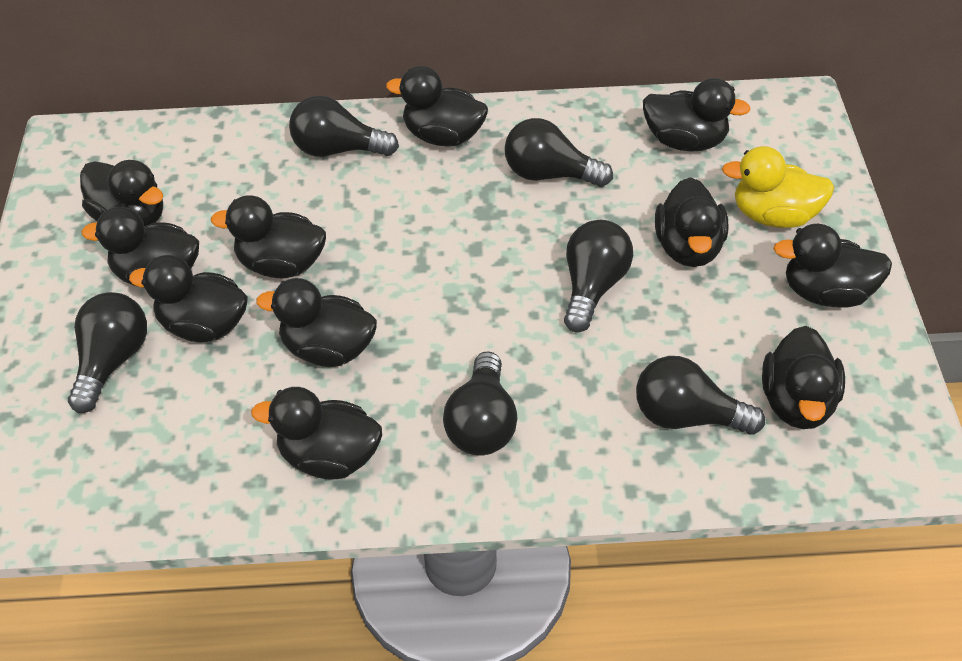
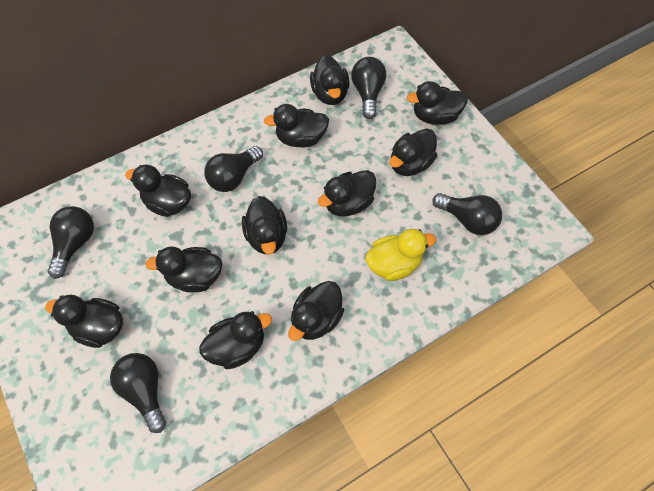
black light bulb: 6 -> 5

